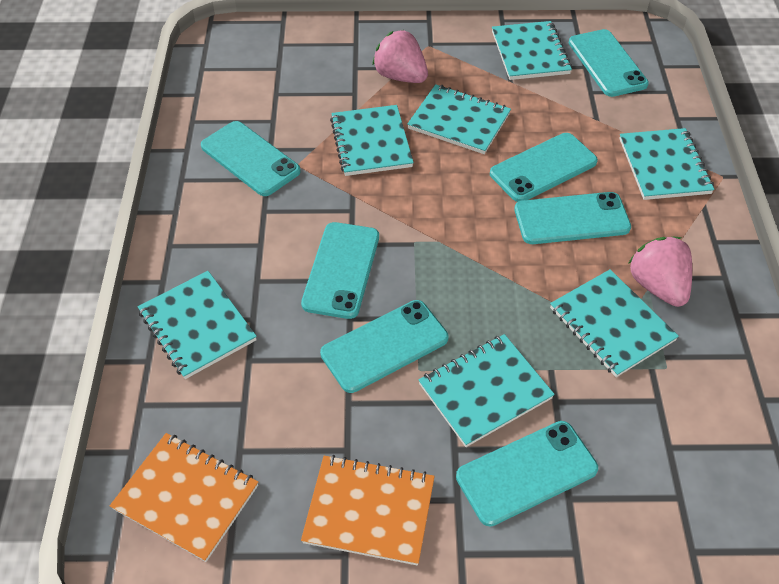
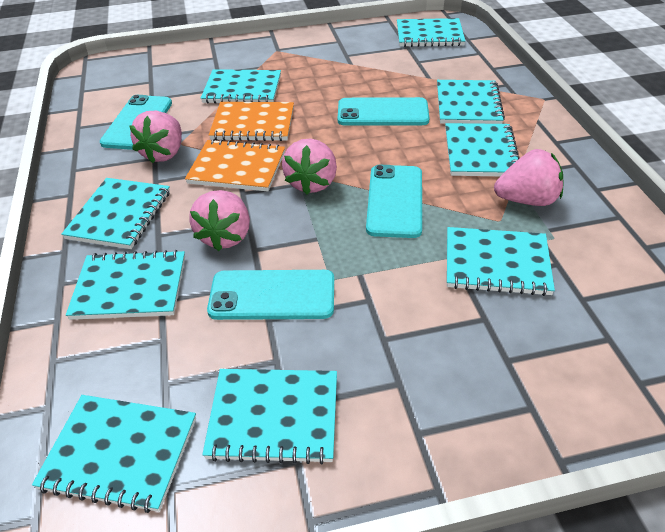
pink strawberry: 2 -> 4
turquoise notebook: 7 -> 9
turquoise phone: 7 -> 4

